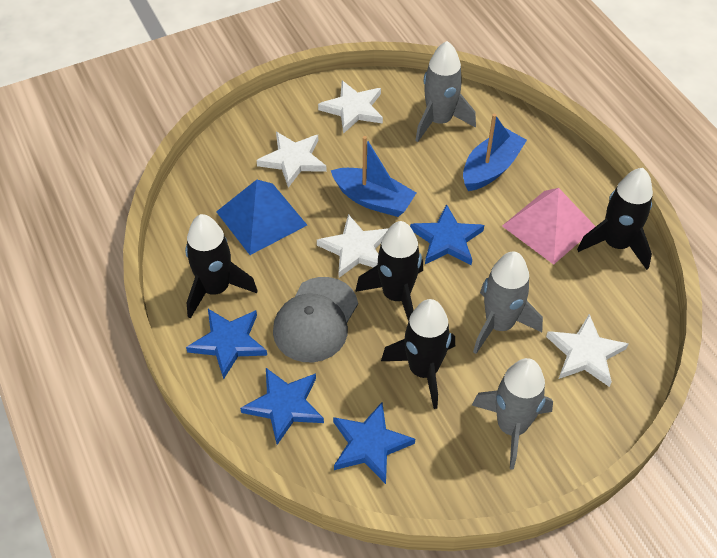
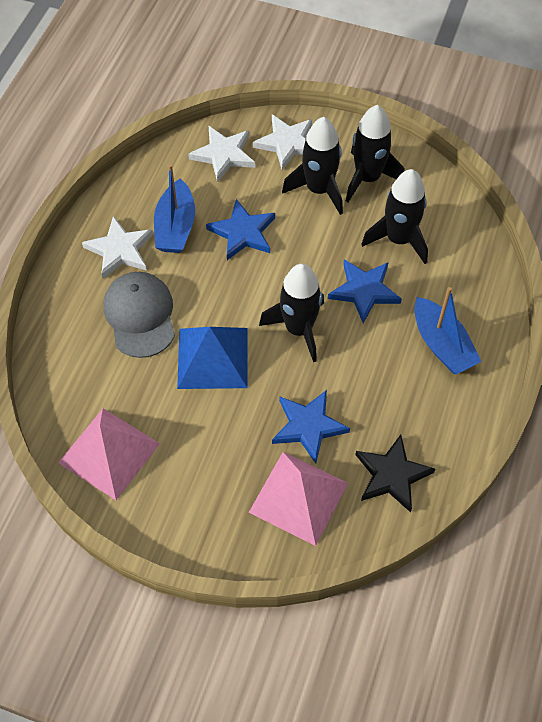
black star: 0 -> 1
blue star: 4 -> 3
grey rocket: 3 -> 0
pink pyramid: 1 -> 2
white star: 4 -> 3

